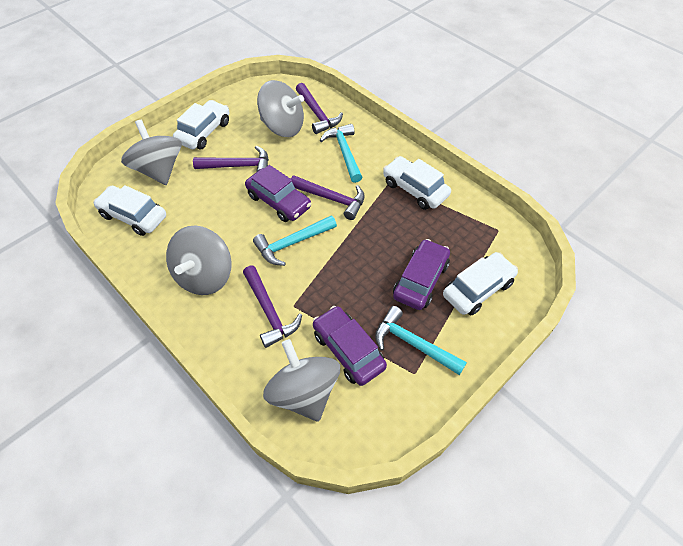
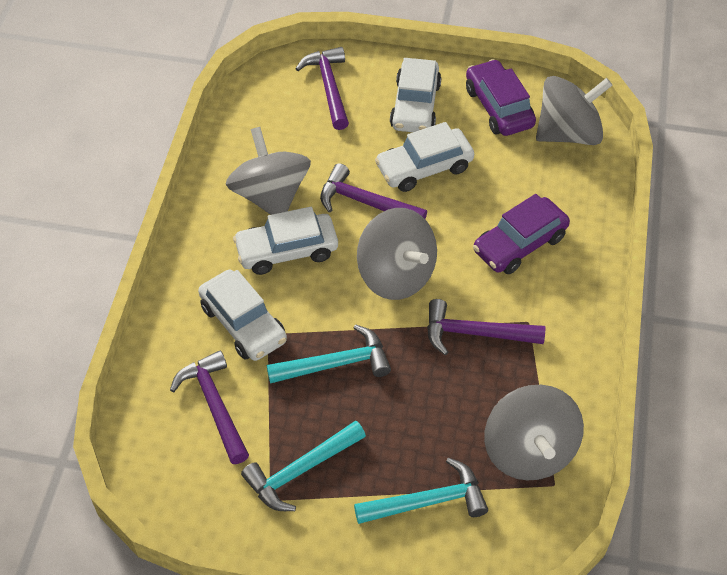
purple car: 3 -> 2

